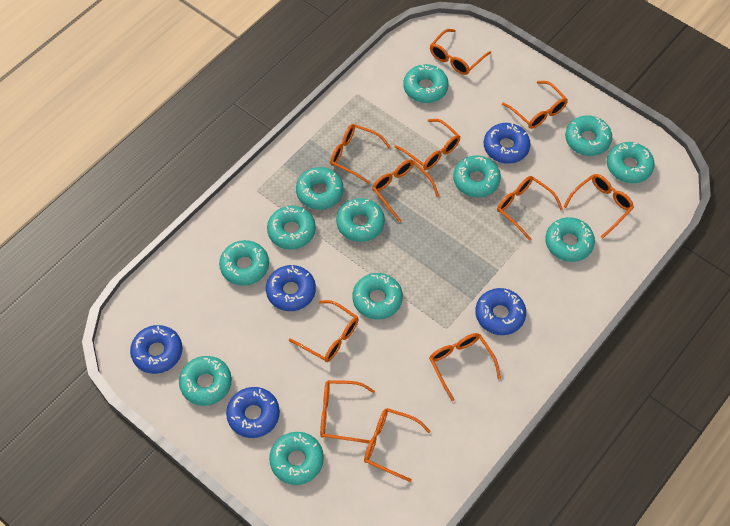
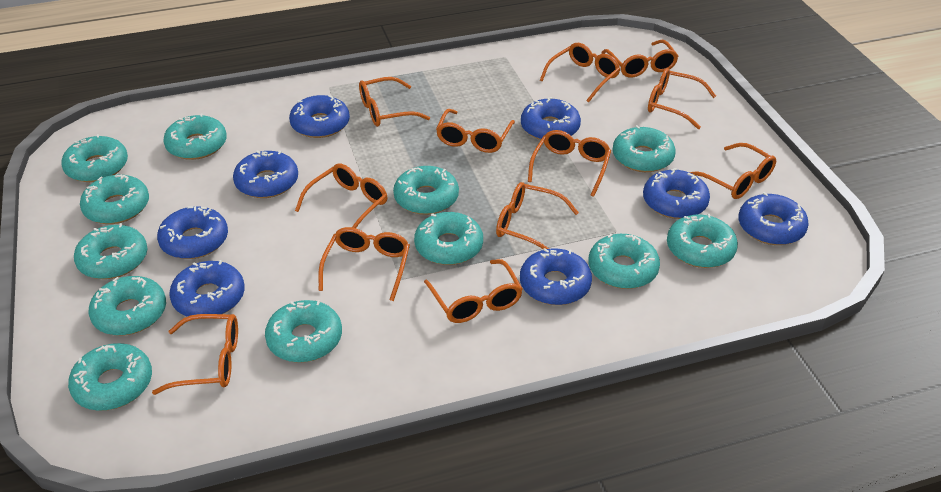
blue donut: 5 -> 8
orange glasses: 11 -> 12

